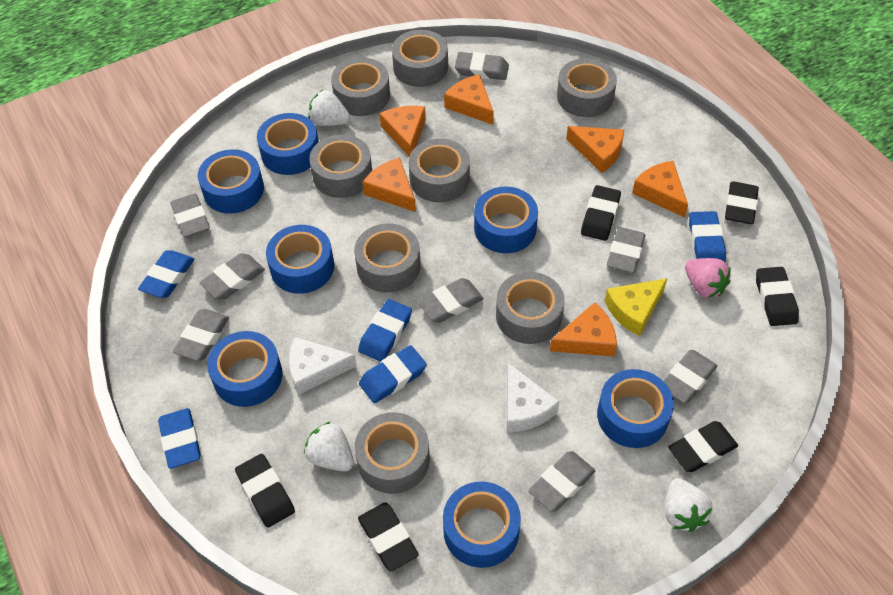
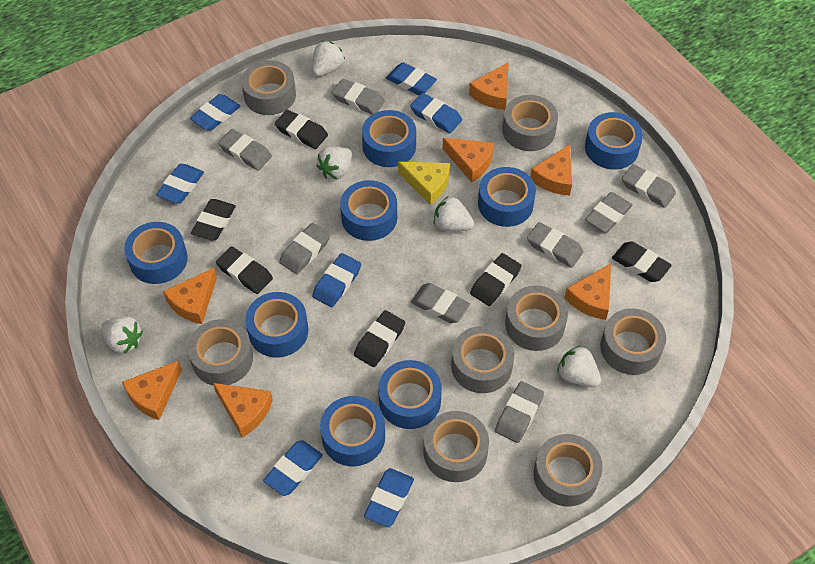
blue eraser: 5 -> 7
blue tape: 7 -> 8
orange cheese: 6 -> 7
pink strawberry: 1 -> 0
white cheese: 2 -> 0
white strawberry: 3 -> 5

